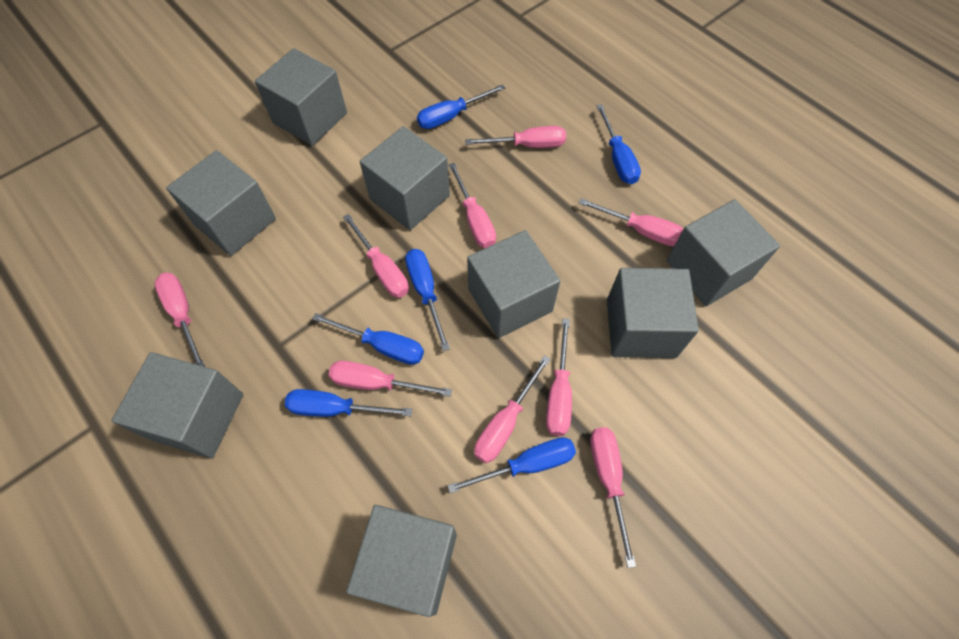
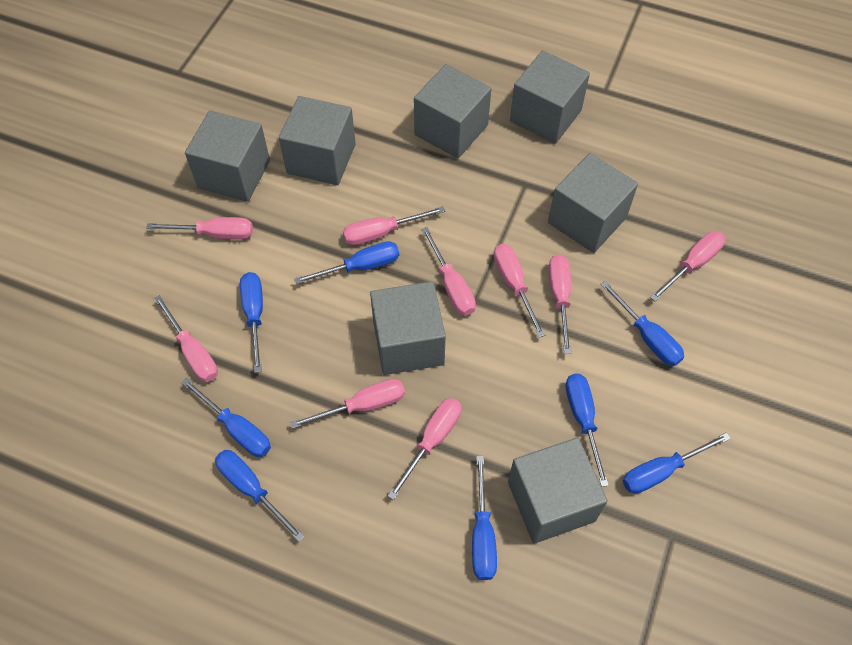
blue screwdriver: 6 -> 8
grey cube: 8 -> 7

